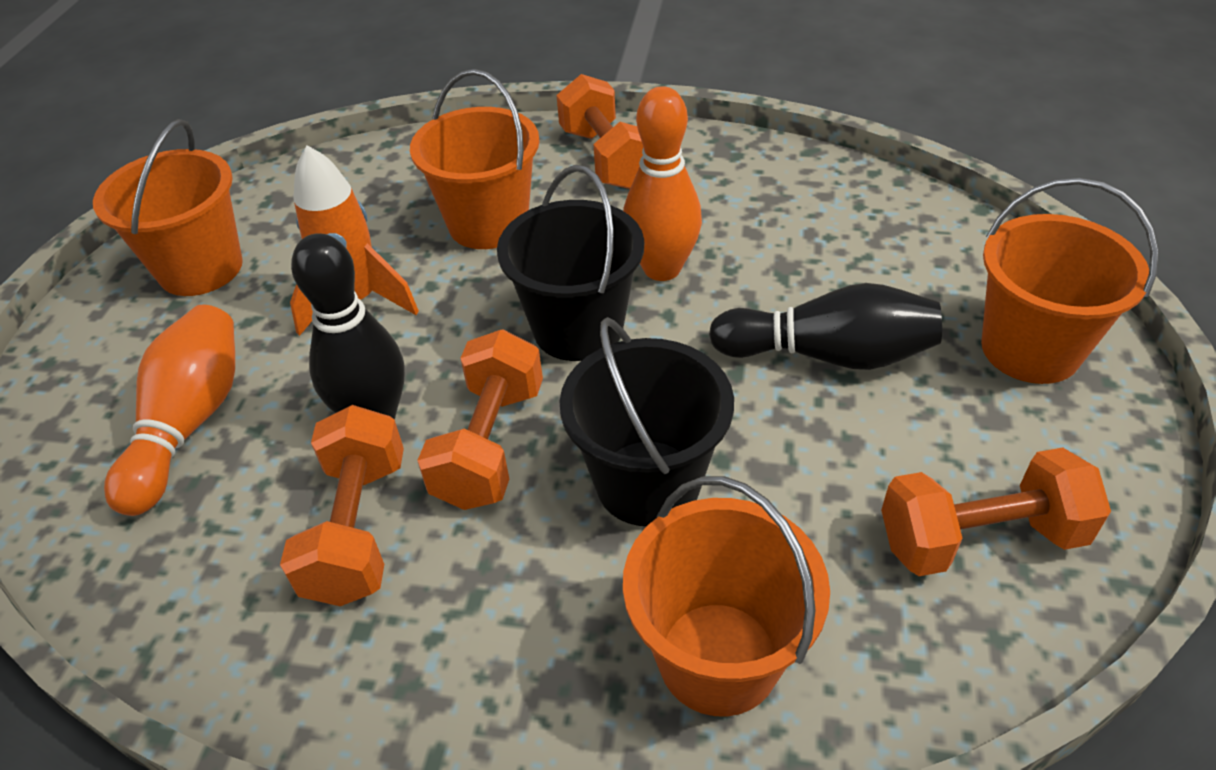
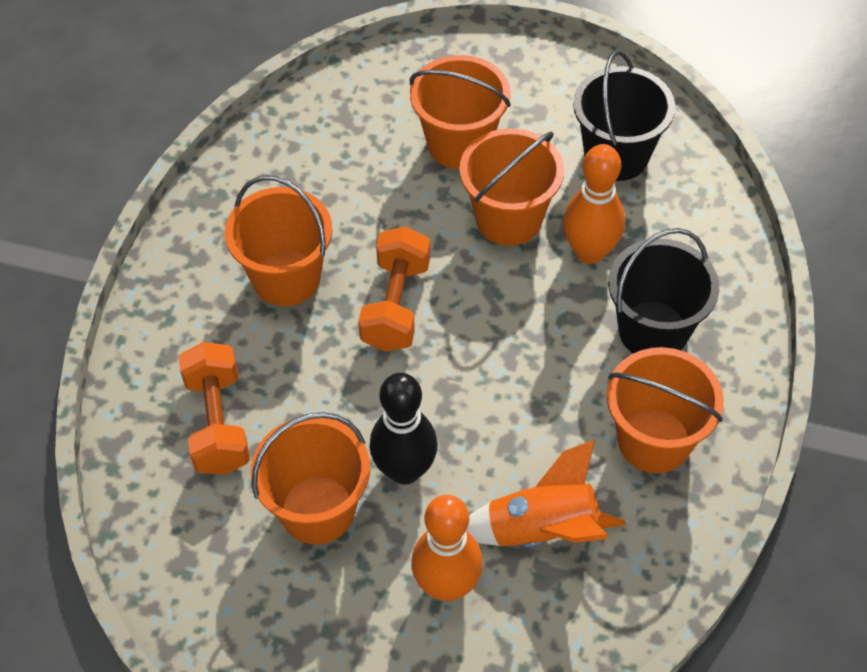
black bowling pin: 2 -> 1
orange bucket: 4 -> 5
orange dumbbell: 4 -> 2

